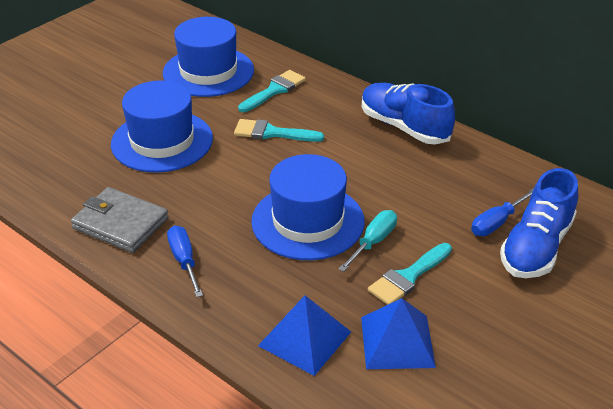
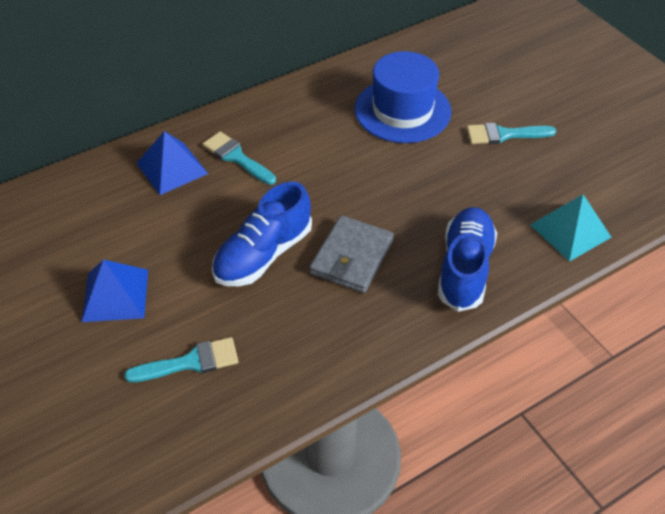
blue hat: 3 -> 1
blue screwdriver: 2 -> 0
turquoise pyramid: 0 -> 1
turquoise screwdriver: 1 -> 0

